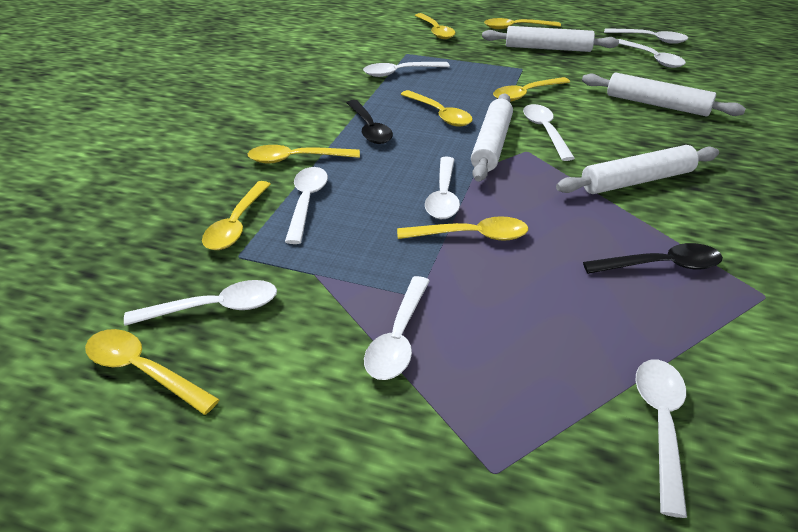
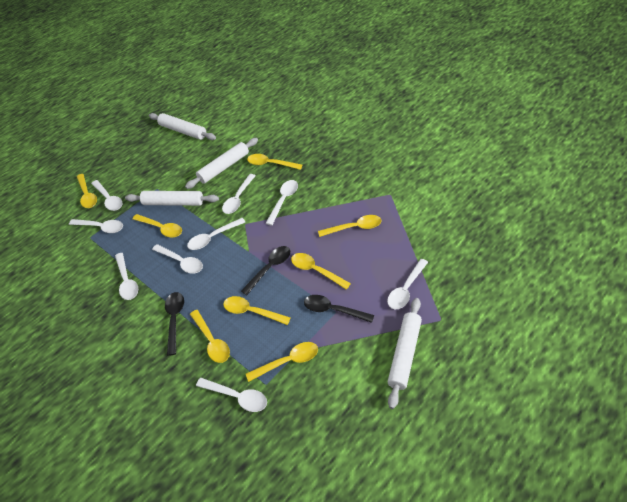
black spoon: 2 -> 3

